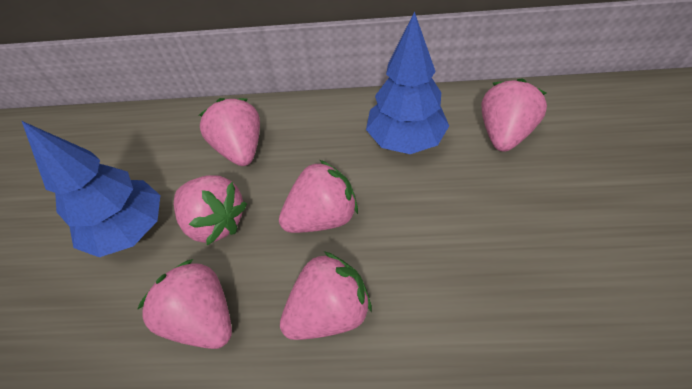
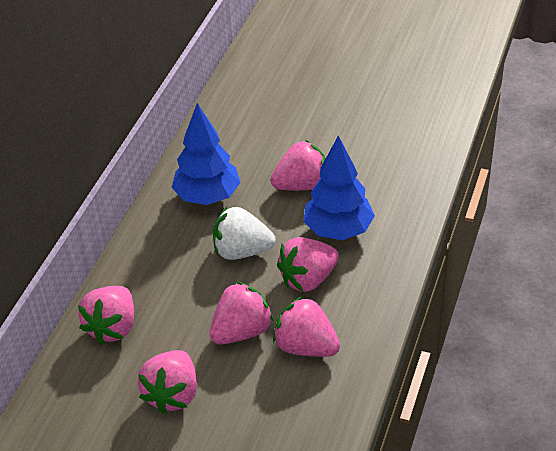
white strawberry: 0 -> 1

